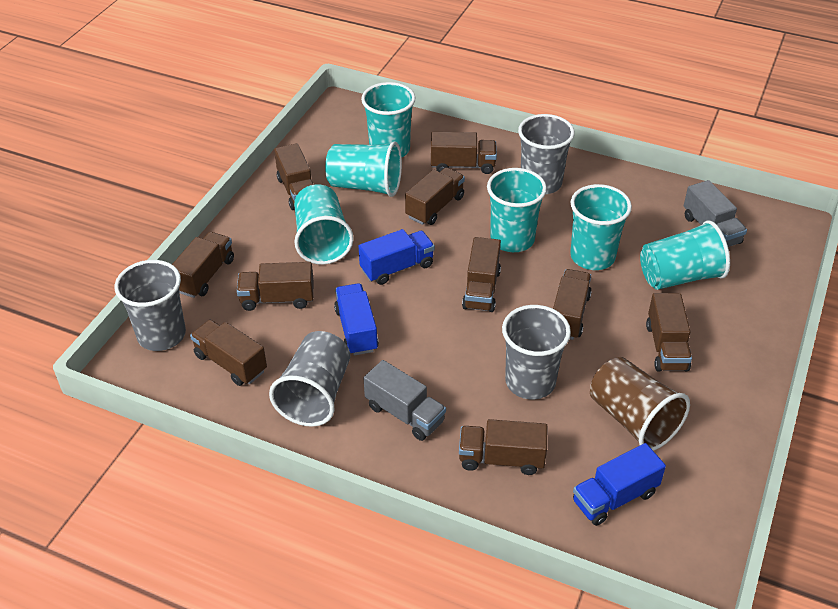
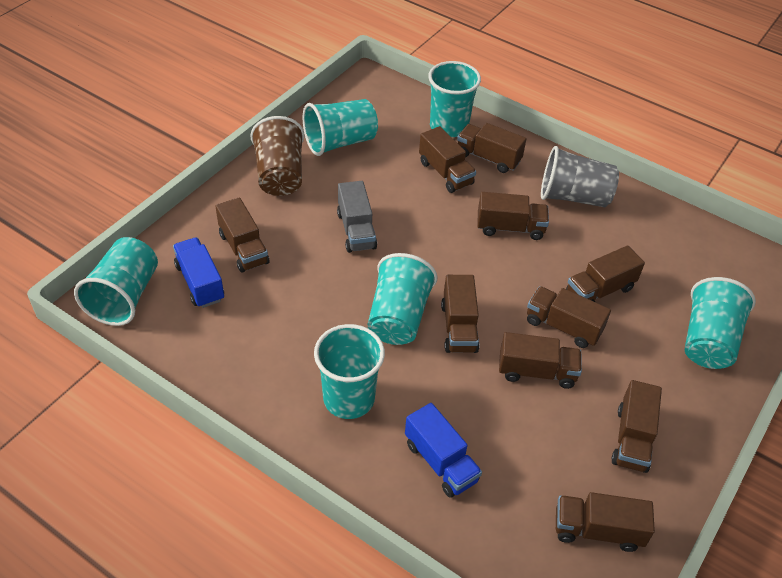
blue truck: 3 -> 2
grey cup: 4 -> 1
grey truck: 2 -> 1

